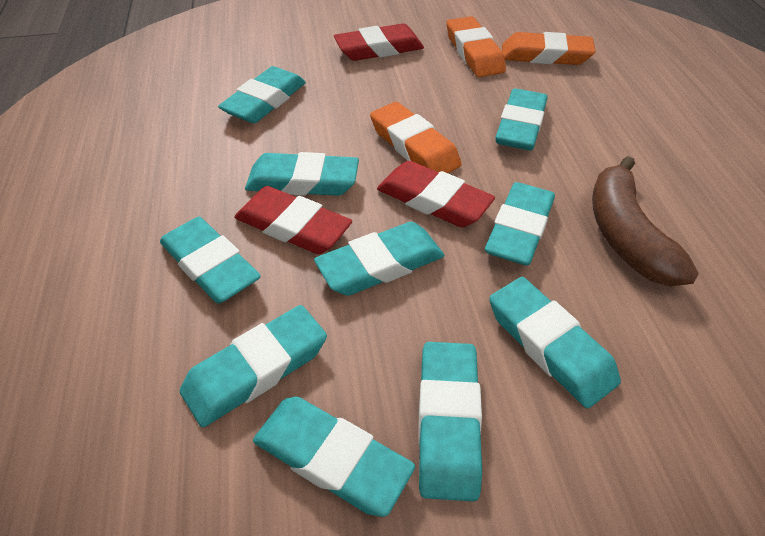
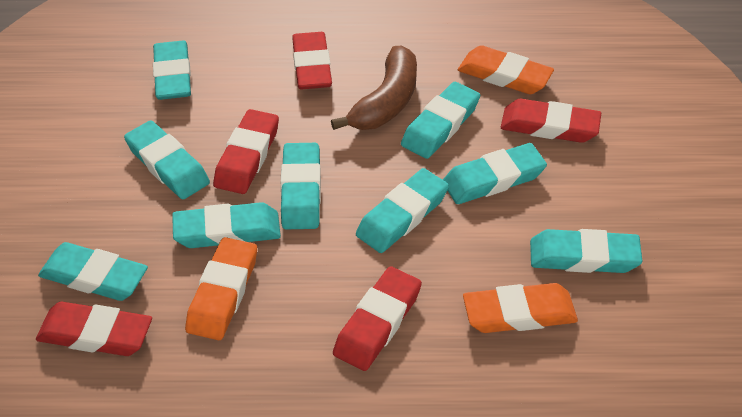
red eraser: 3 -> 5
turquoise eraser: 10 -> 9

